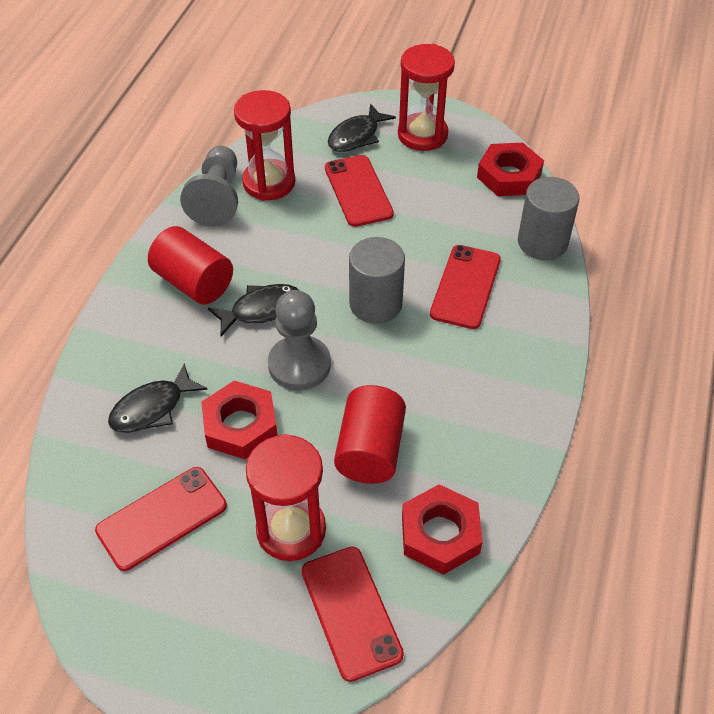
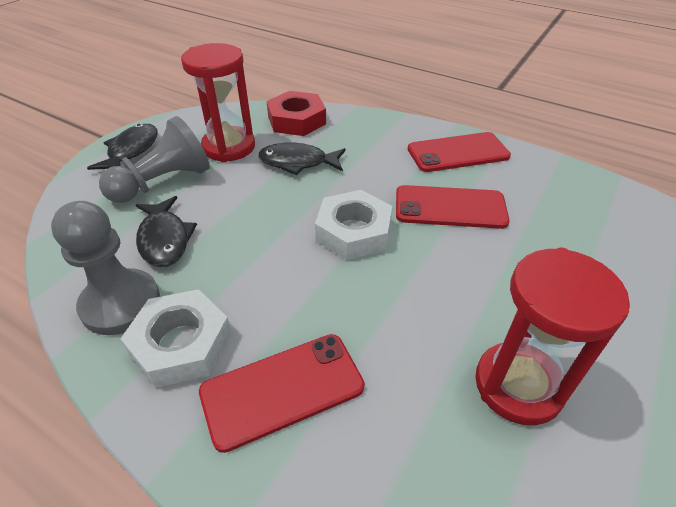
grey cylinder: 2 -> 0
red cylinder: 2 -> 0
red hourglass: 3 -> 2
red nut: 3 -> 1
red phone: 4 -> 3
white nut: 0 -> 2

